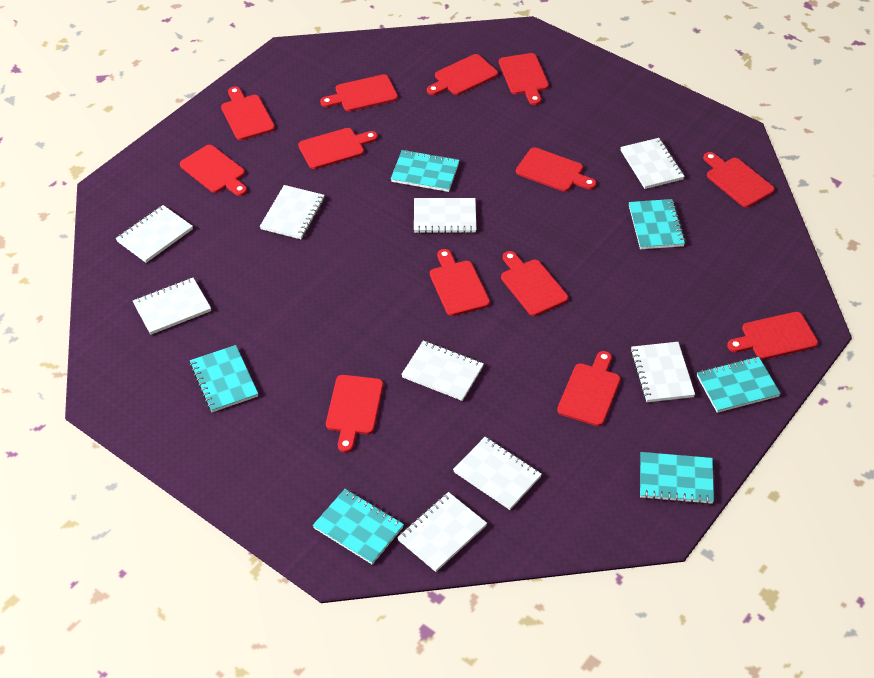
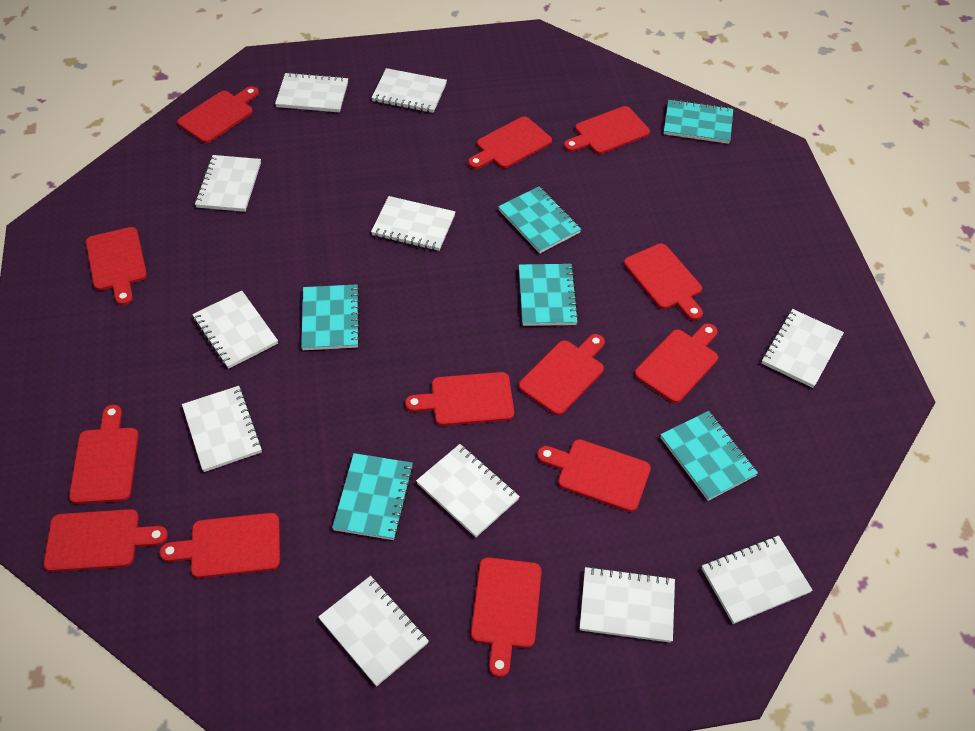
white notebook: 9 -> 11

